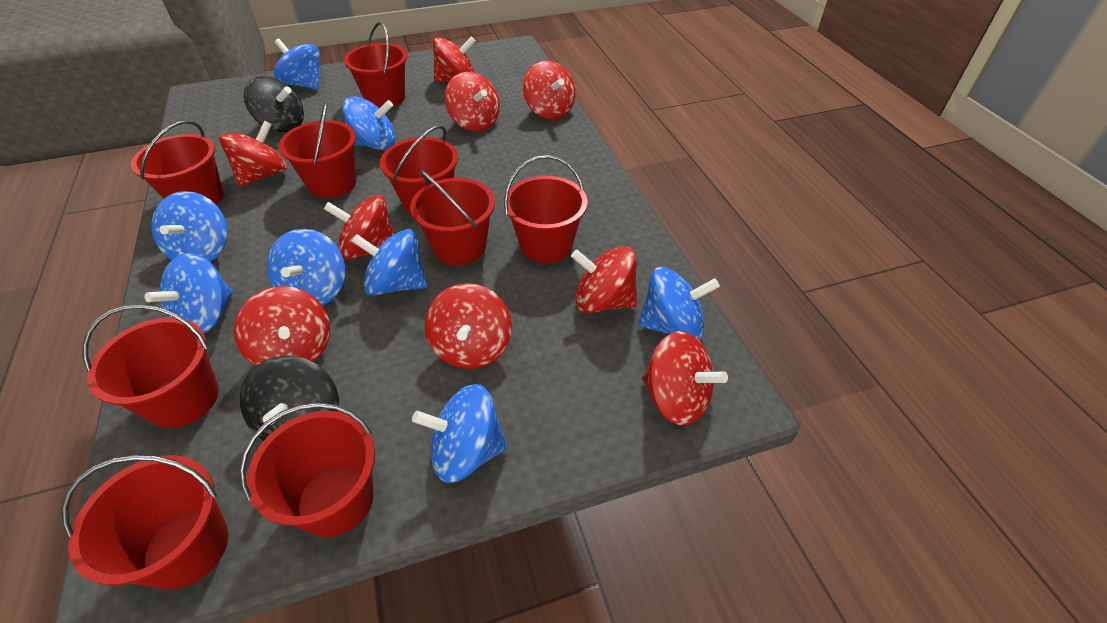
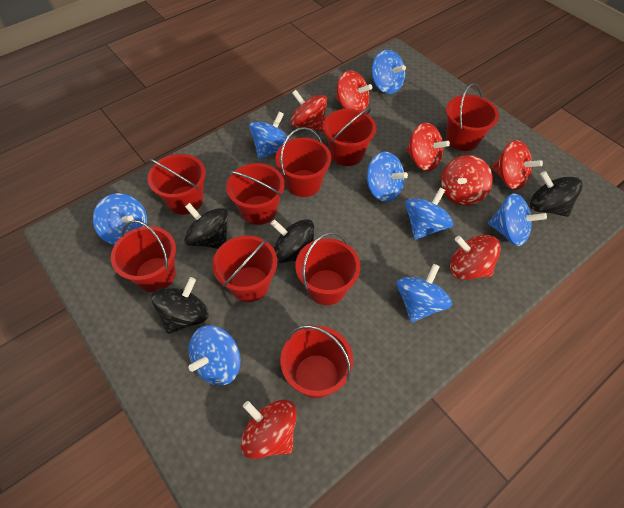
black spinning top: 2 -> 4
red spinning top: 9 -> 7

